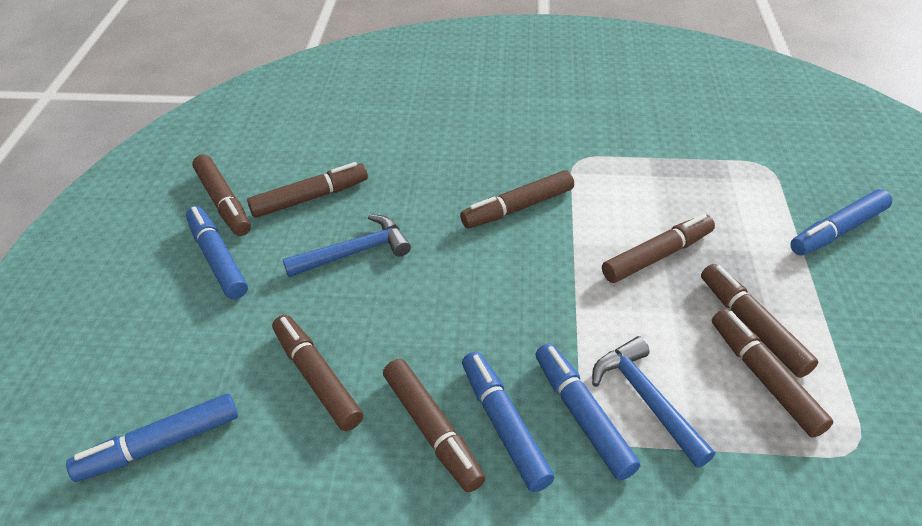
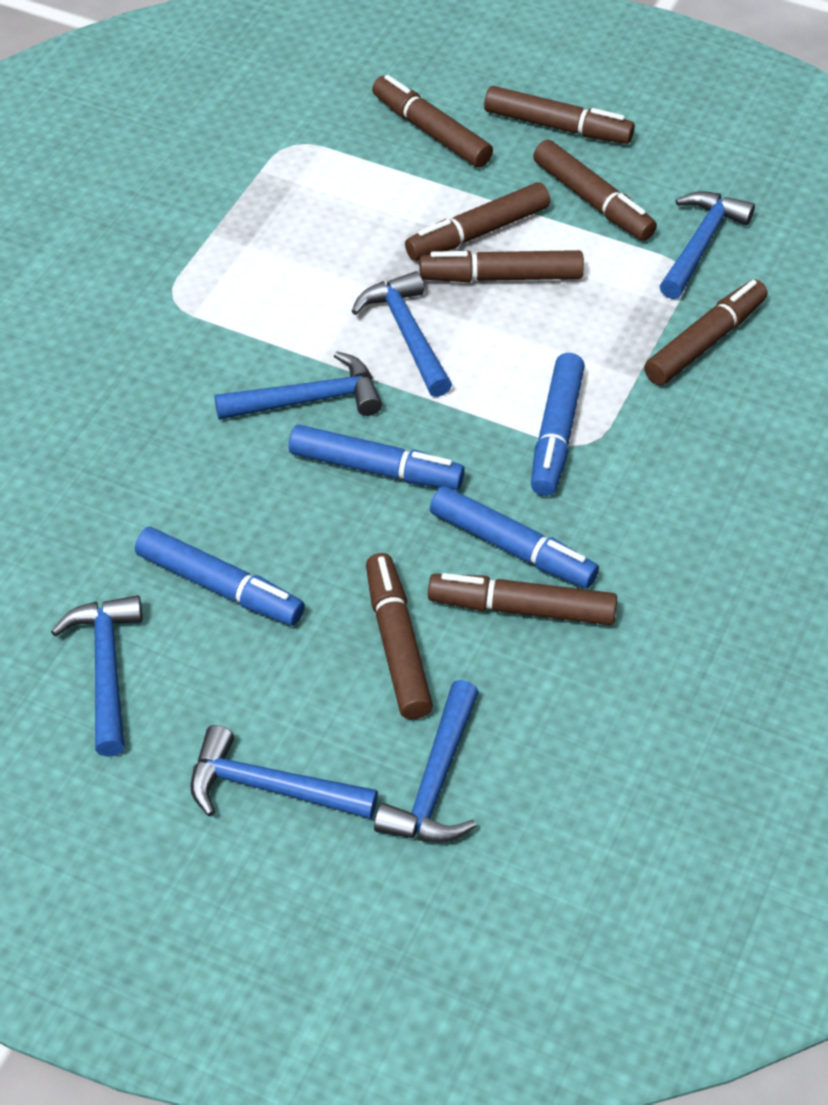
blue hammer: 2 -> 6
blue marker: 5 -> 4

